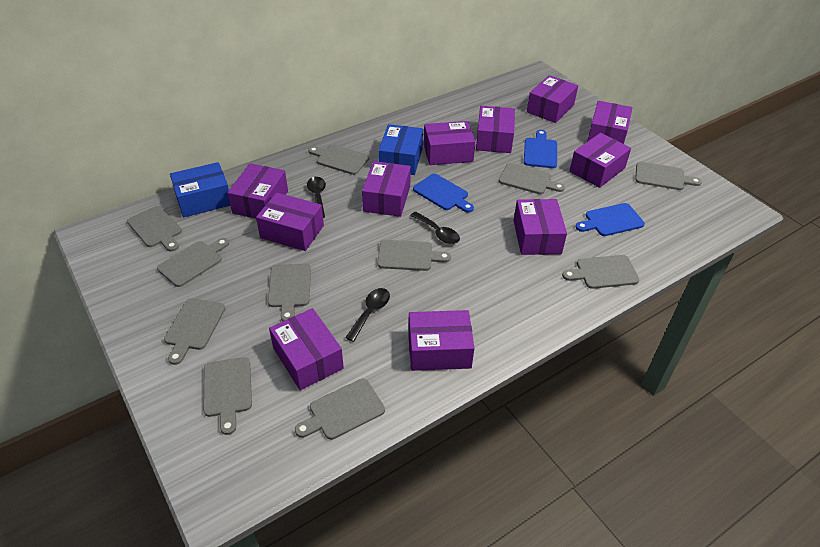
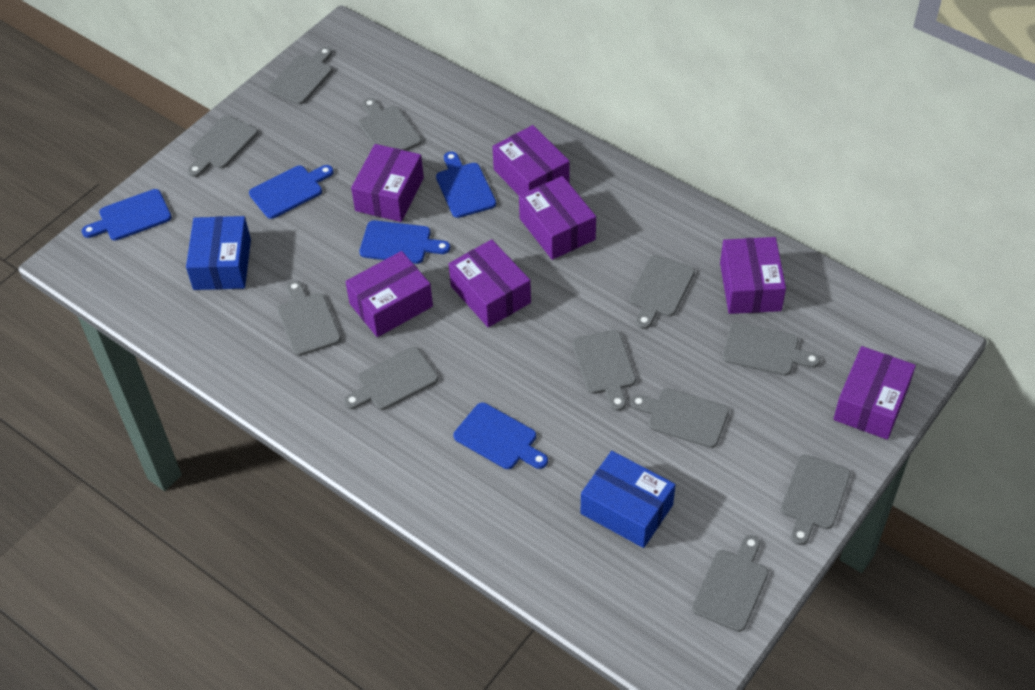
black spoon: 3 -> 0
blue cutting board: 3 -> 5
purple box: 11 -> 7

